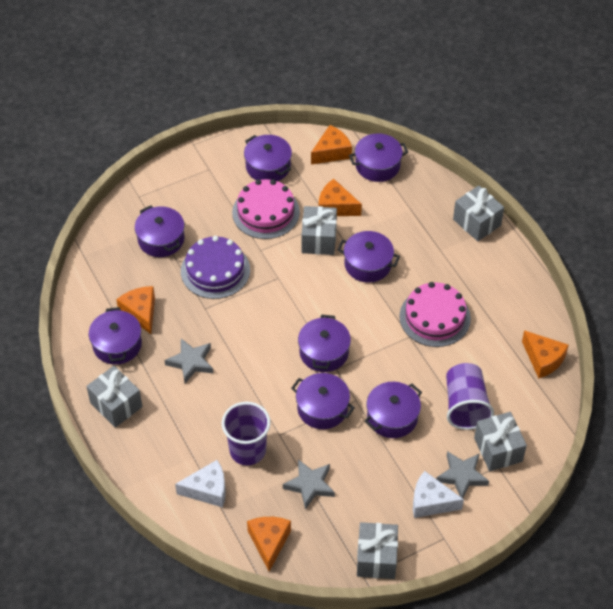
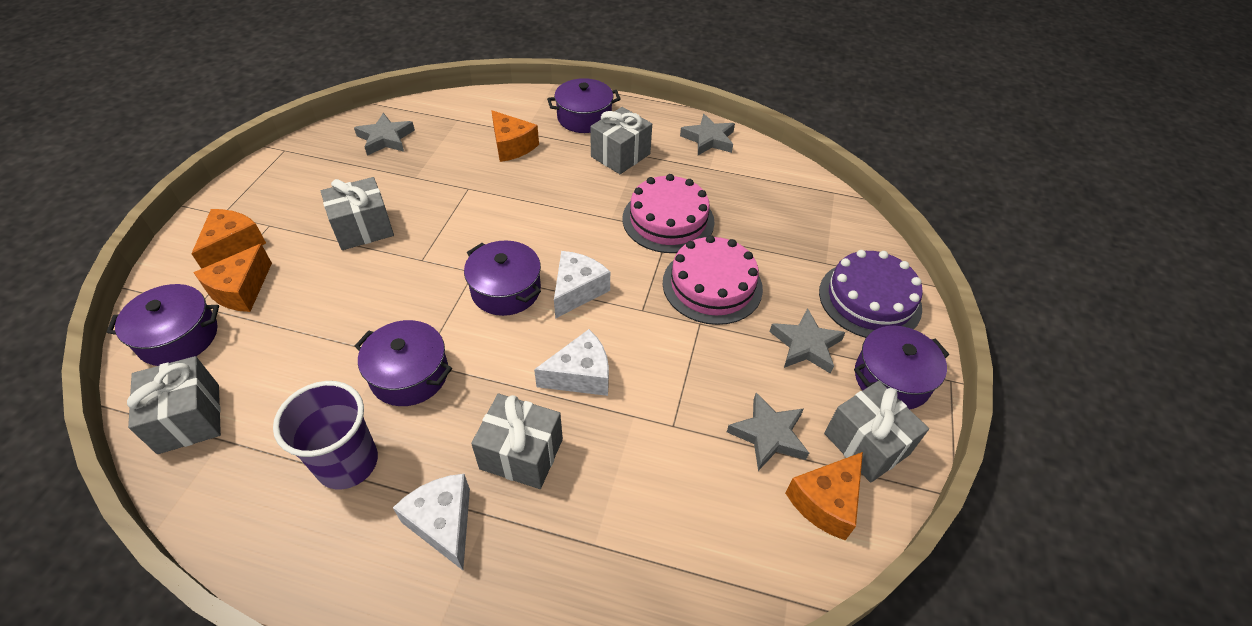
grey star: 3 -> 4
orange cheese: 5 -> 4
purple cup: 2 -> 1
purple pot: 8 -> 5
white cheese: 2 -> 3

